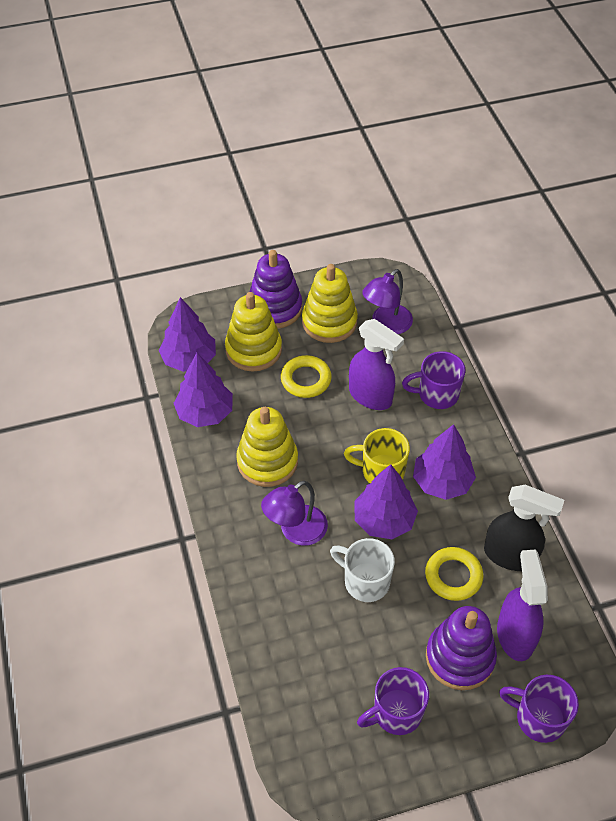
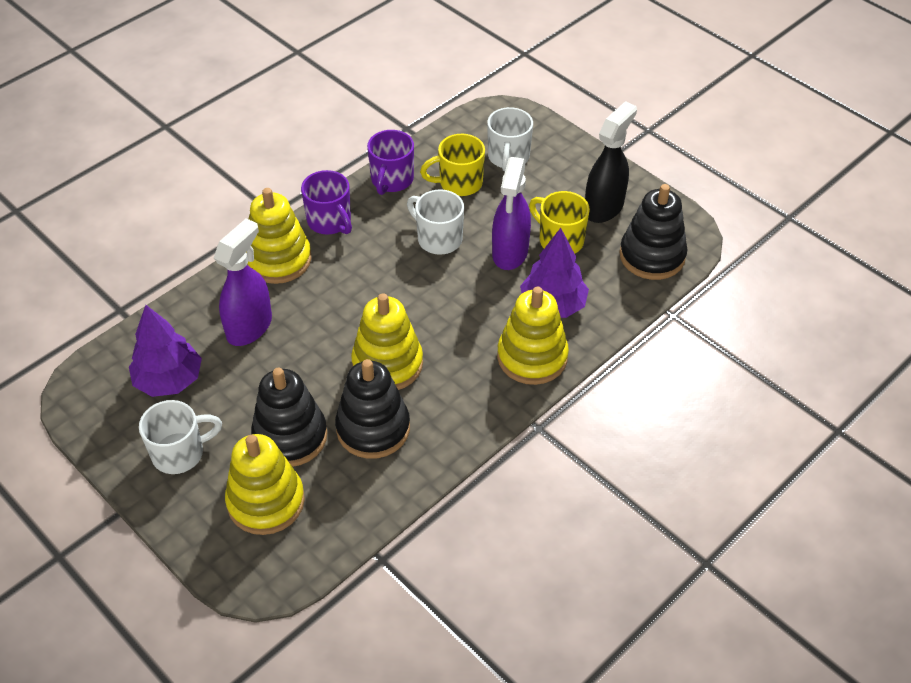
black stacking toy: 0 -> 3
purple lamp: 2 -> 0
purple mug: 3 -> 2
purple stacking toy: 2 -> 0
purple tree: 4 -> 2
white mug: 1 -> 3
yellow mug: 1 -> 2
yellow ring: 2 -> 0
yellow stacking toy: 3 -> 4

